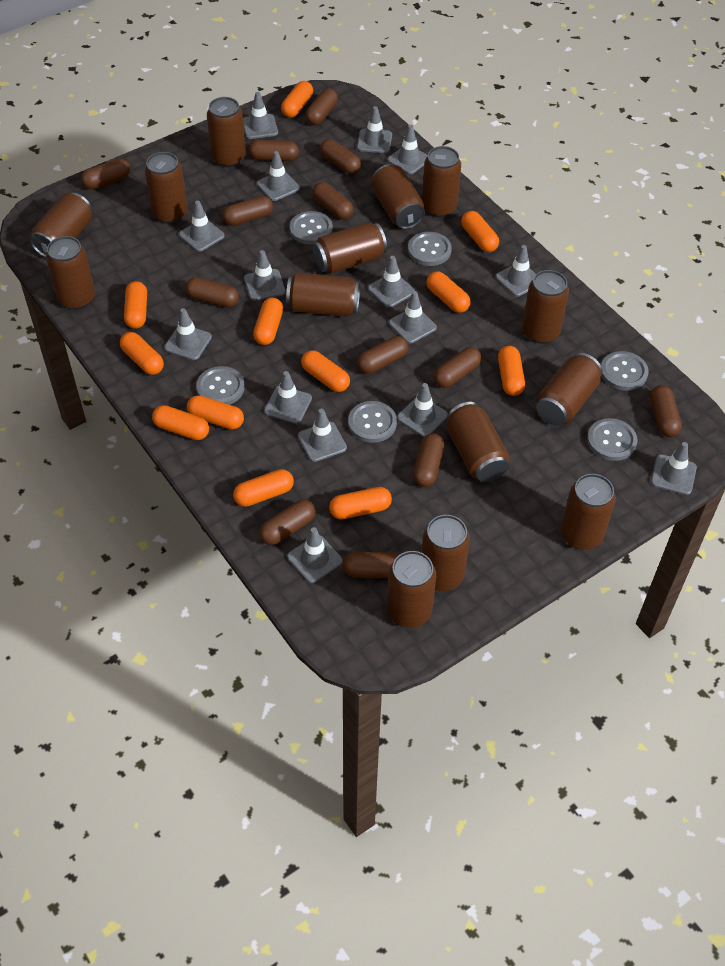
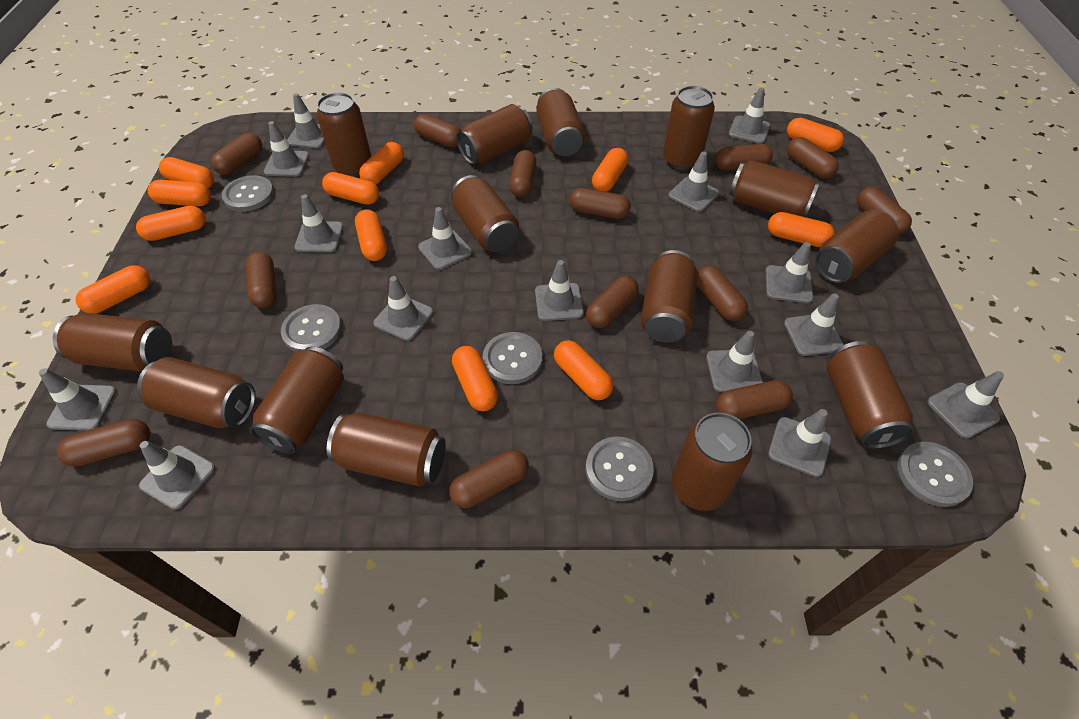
grey button: 6 -> 5

